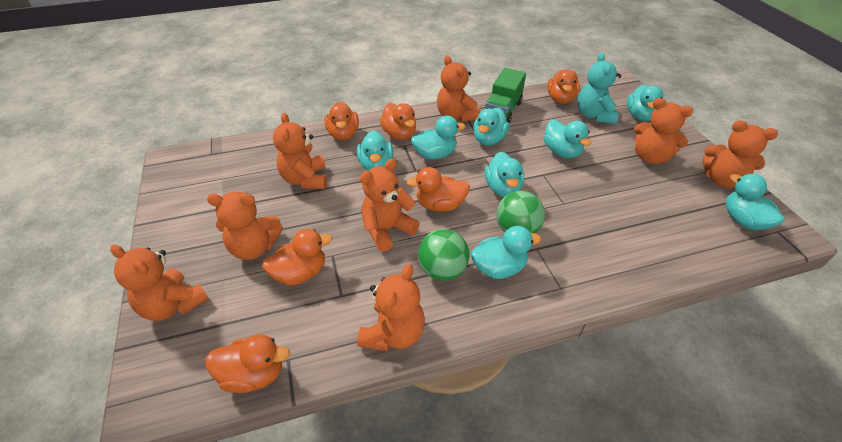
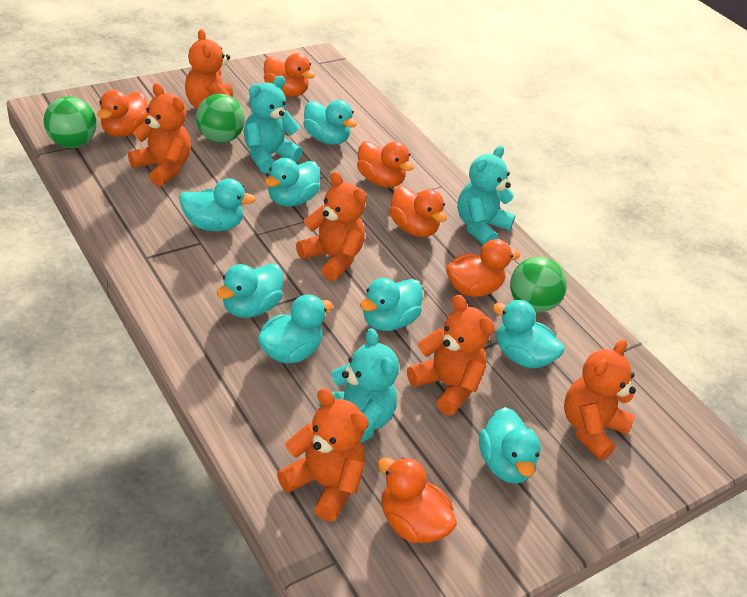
green ball: 2 -> 3
green truck: 1 -> 0
orange teddy bear: 8 -> 6
turquoise teddy bear: 1 -> 3

